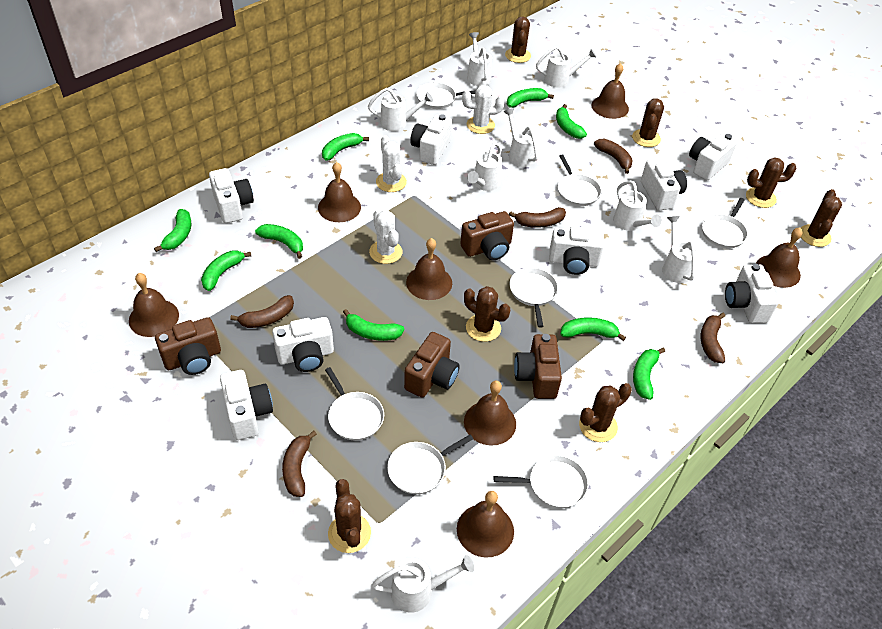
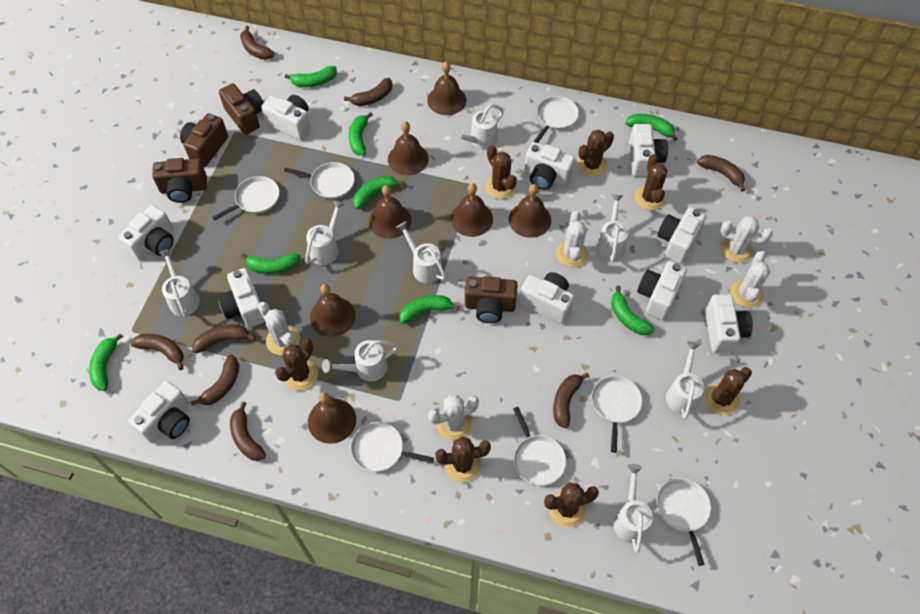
brown banana: 5 -> 8
green banana: 9 -> 8
white cactus: 3 -> 5
white camera: 8 -> 10

